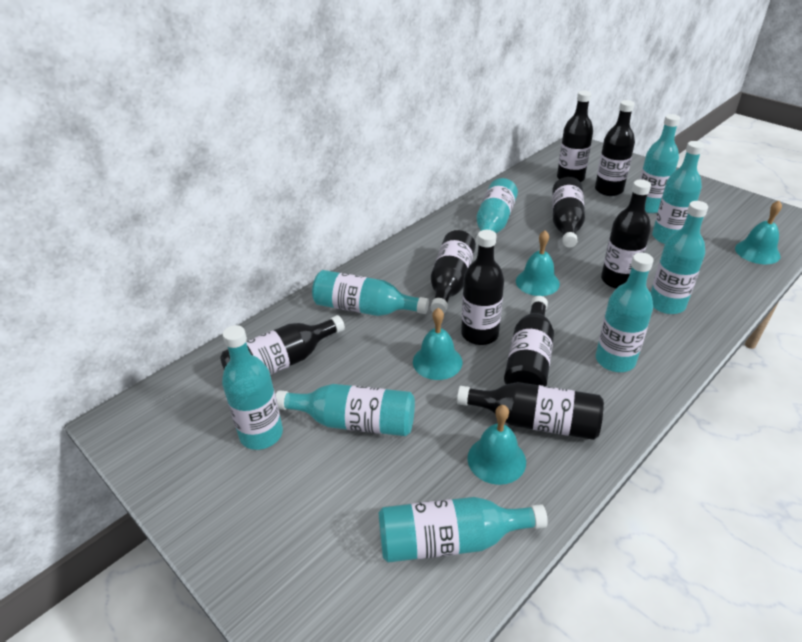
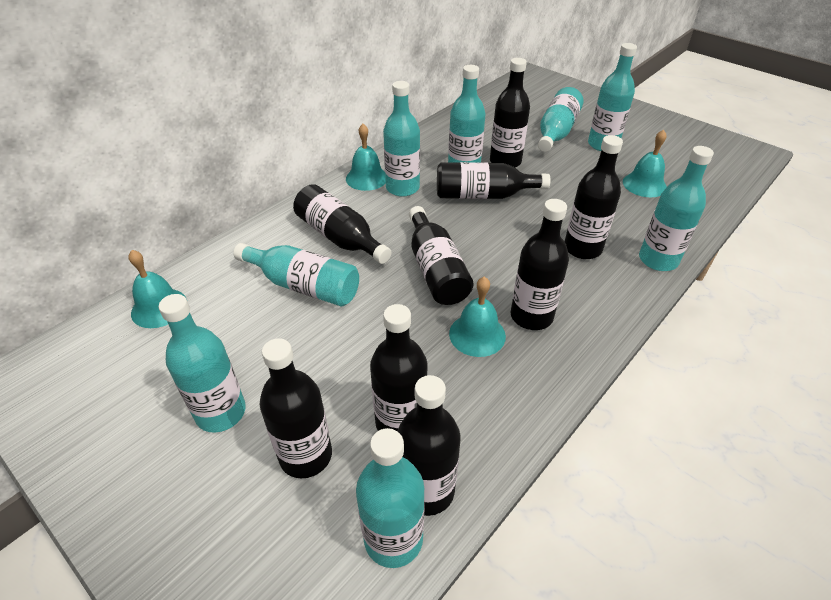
turquoise bottle: 9 -> 8

